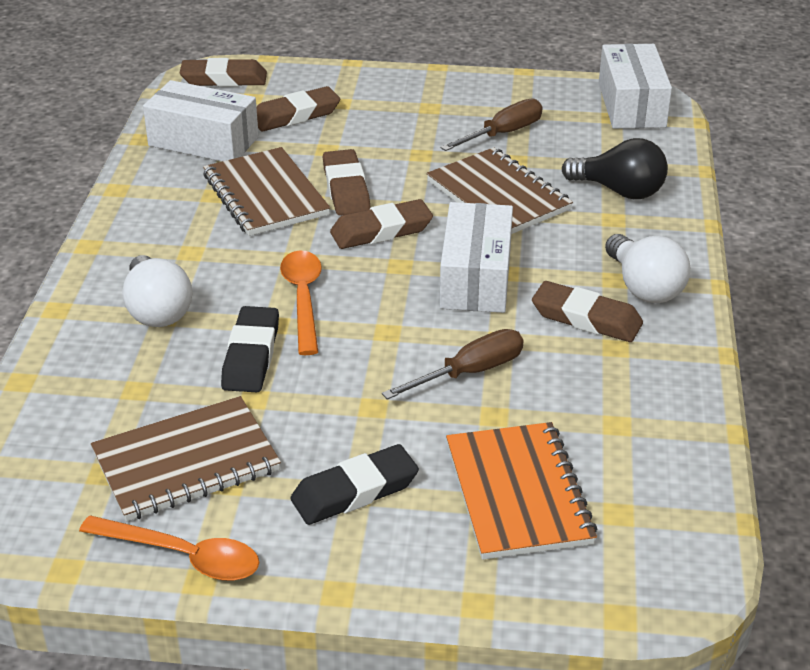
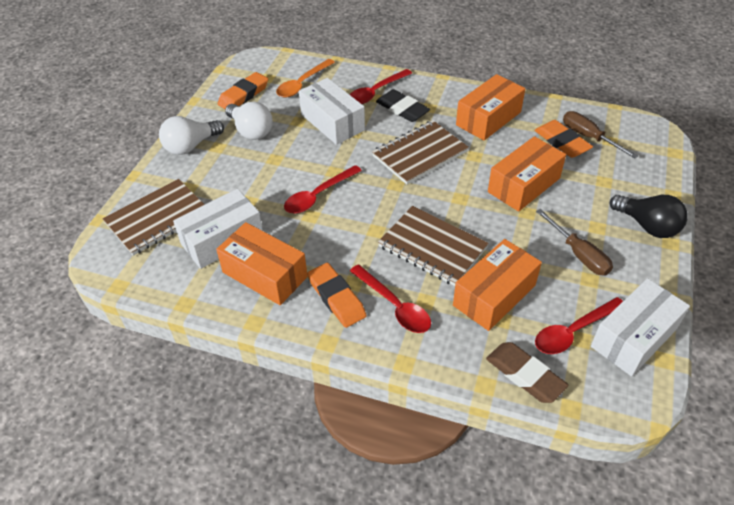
black eraser: 2 -> 1
brown eraser: 5 -> 1
orange box: 0 -> 4
orange eraser: 0 -> 3
orange notebook: 1 -> 0
orange spoon: 2 -> 1
red spoon: 0 -> 4

